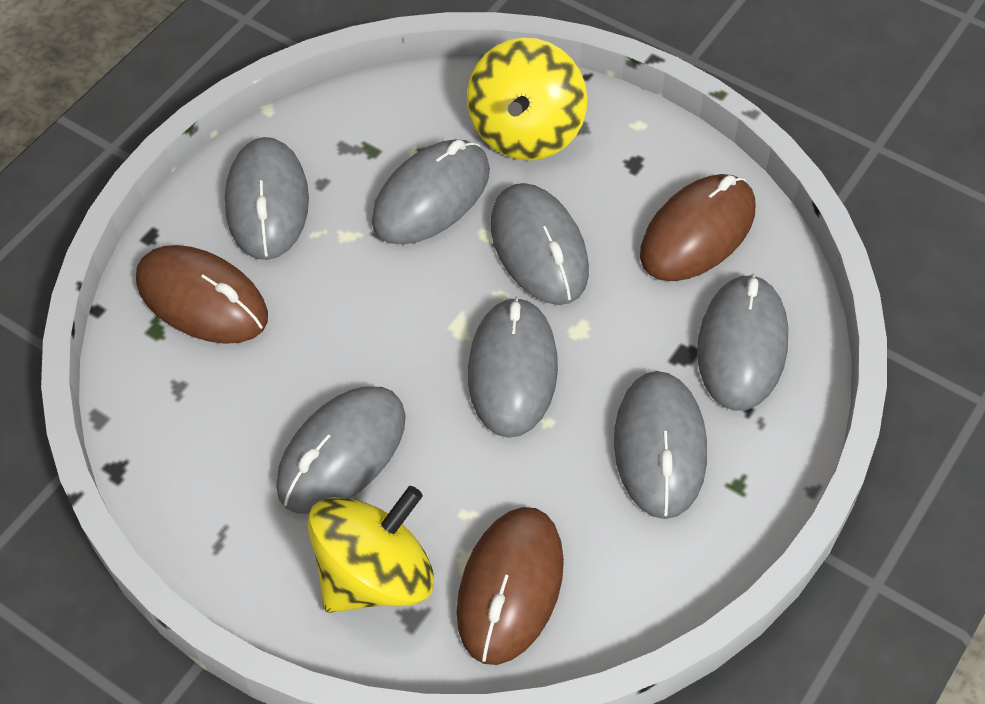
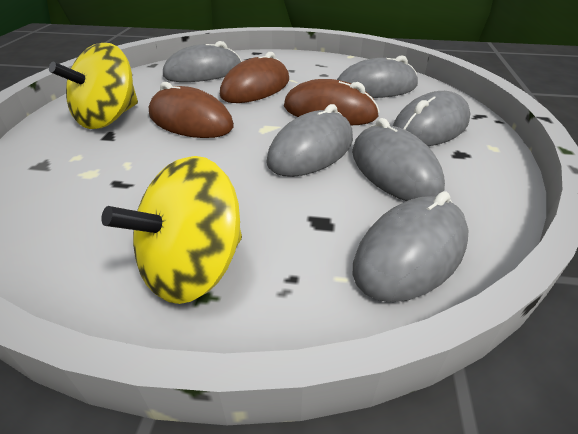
grey mouse: 7 -> 6

